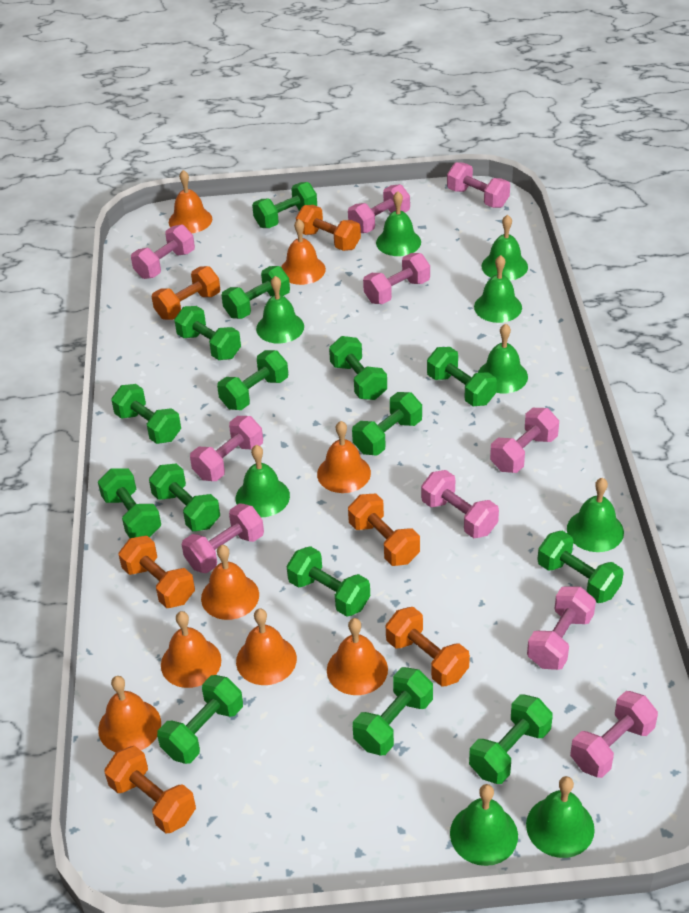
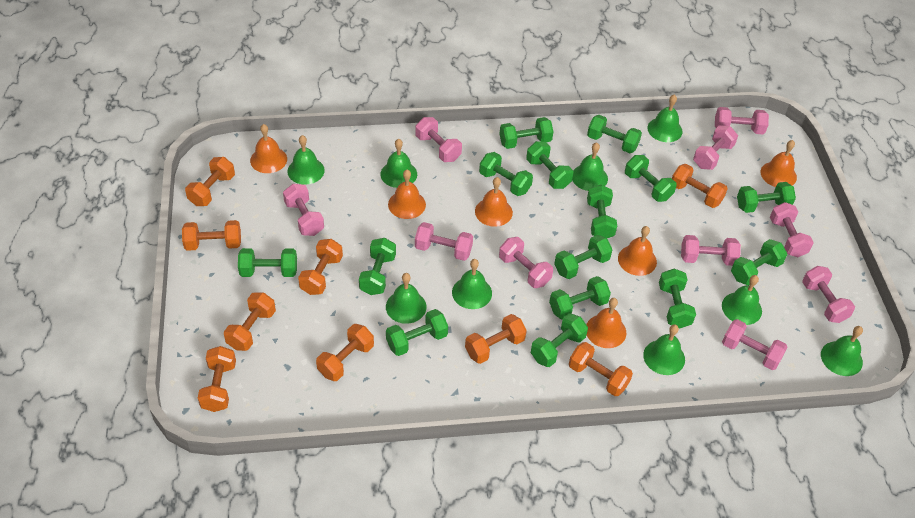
orange bell: 8 -> 6
orange dumbbell: 6 -> 9

